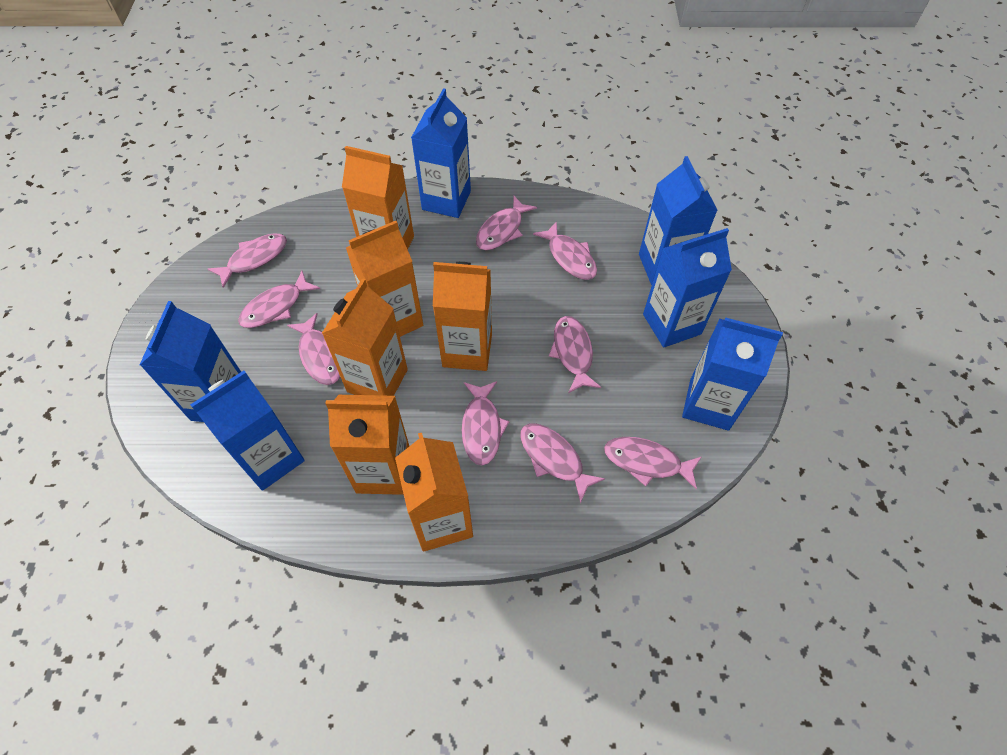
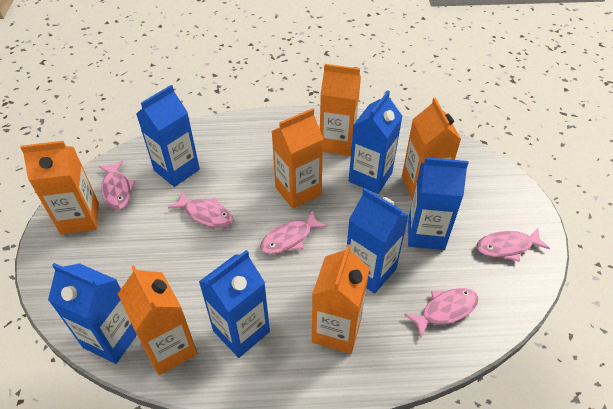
pink fish: 9 -> 5

